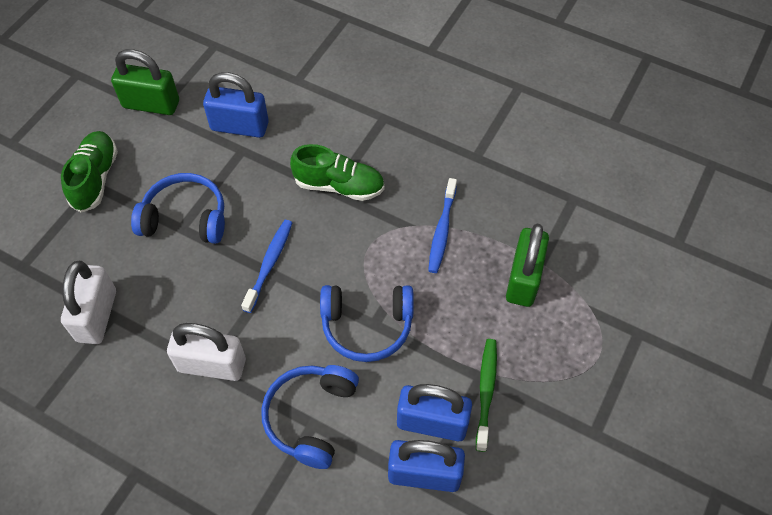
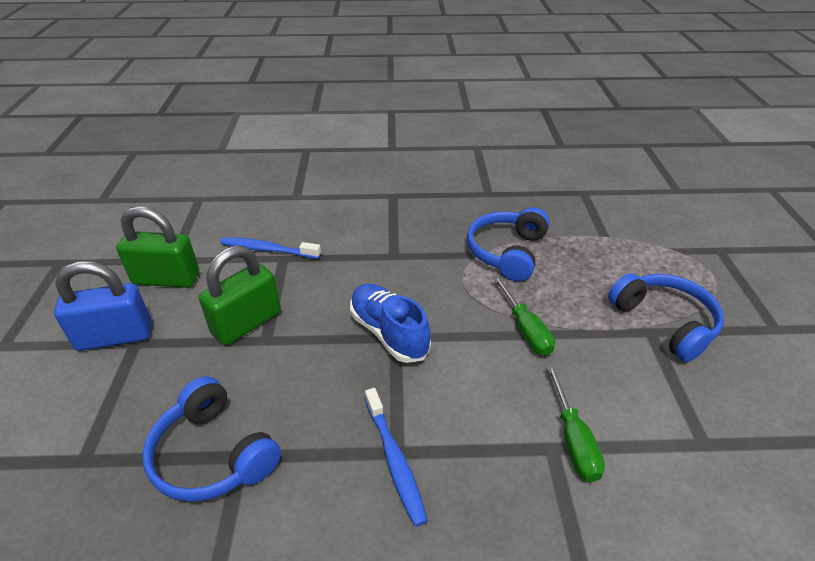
blue padlock: 3 -> 1
blue shoe: 0 -> 1
green screwdriver: 0 -> 2
green shoe: 2 -> 0
green toothbrush: 1 -> 0
white padlock: 2 -> 0

